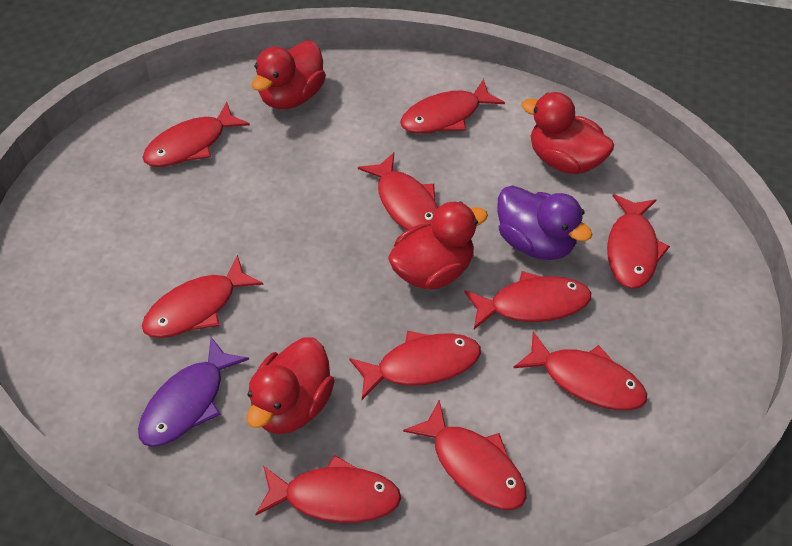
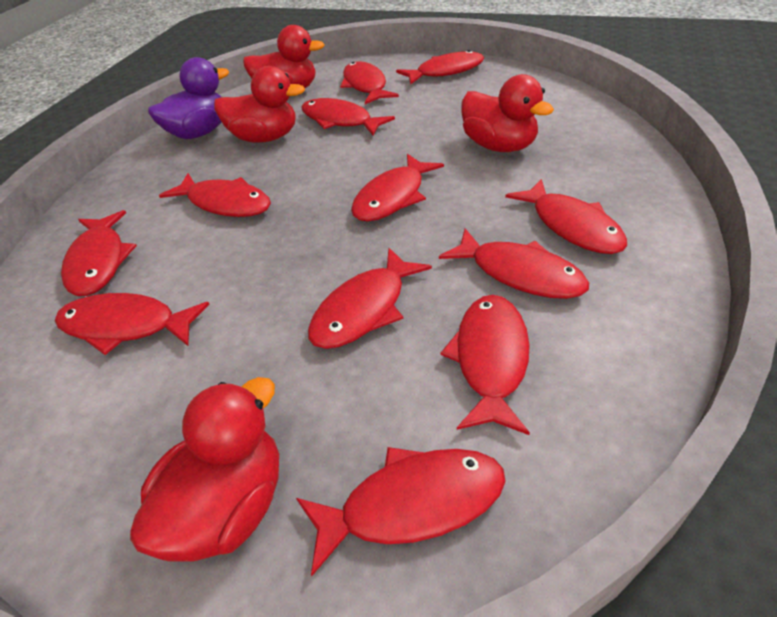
purple fish: 1 -> 0
red fish: 10 -> 12

